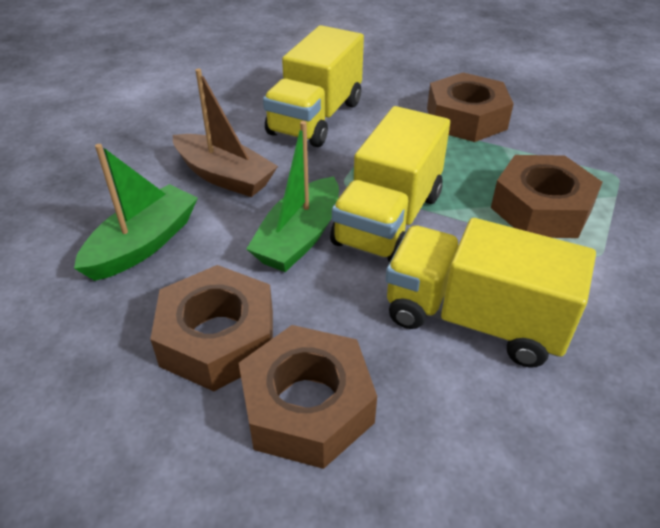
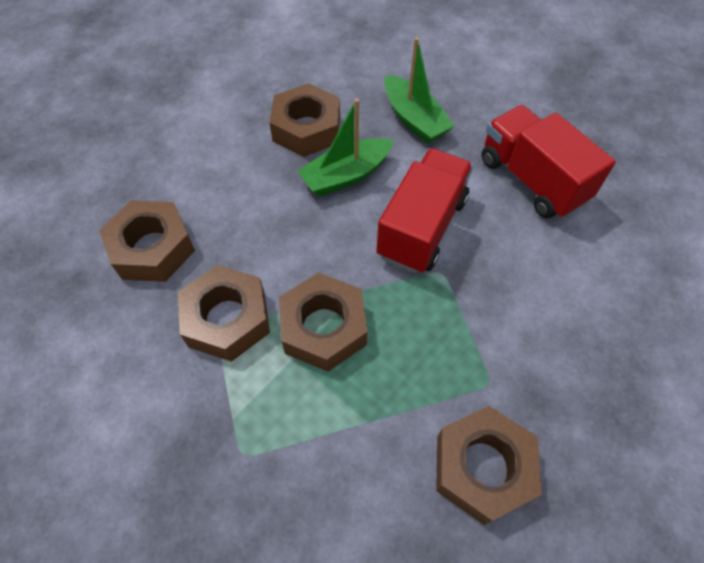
brown boat: 1 -> 0
brown nut: 4 -> 5
red truck: 0 -> 2
yellow truck: 3 -> 0

